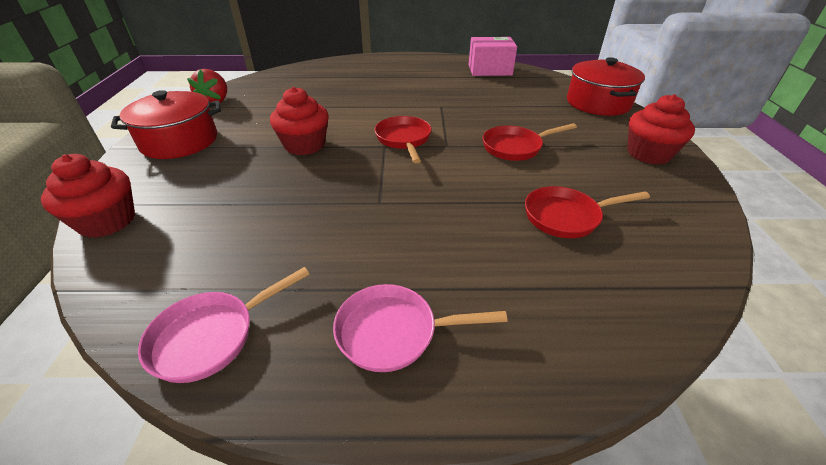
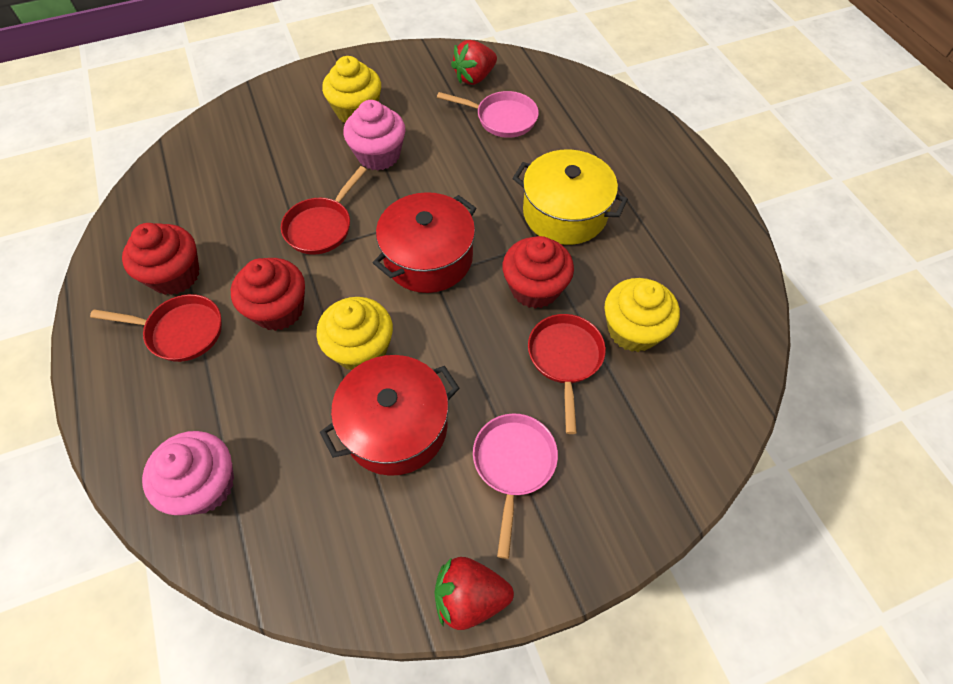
pink box: 1 -> 0
pink cupcake: 0 -> 2
red strawberry: 1 -> 2
yellow cupcake: 0 -> 3
yellow pot: 0 -> 1

